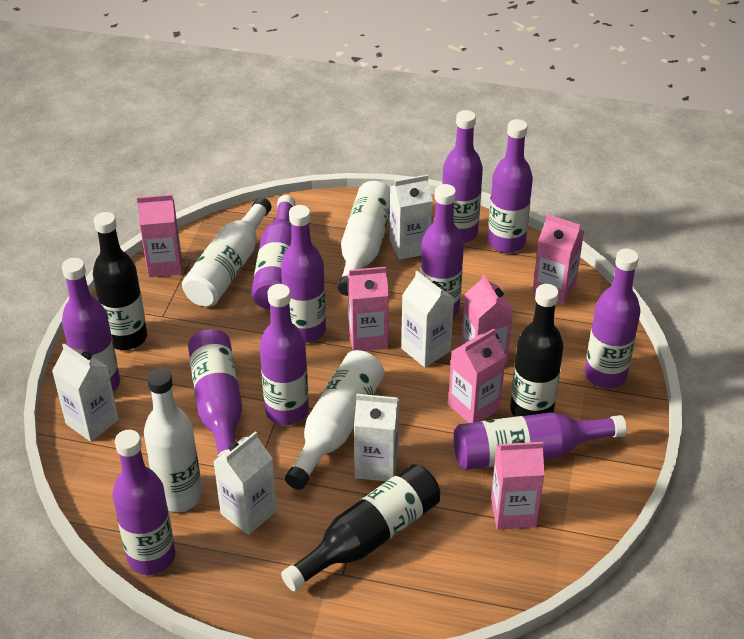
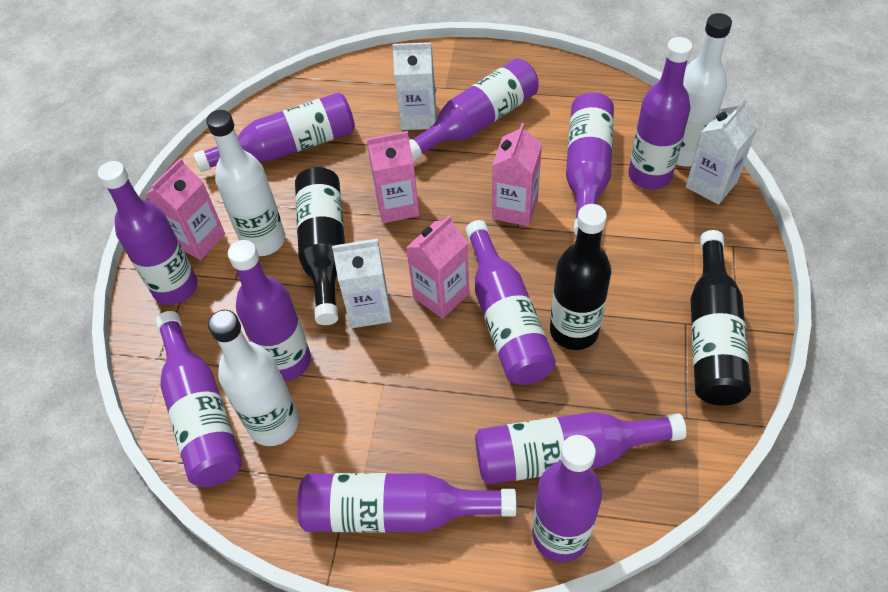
pink carton: 6 -> 4
white bottle: 4 -> 3
white carton: 5 -> 3

